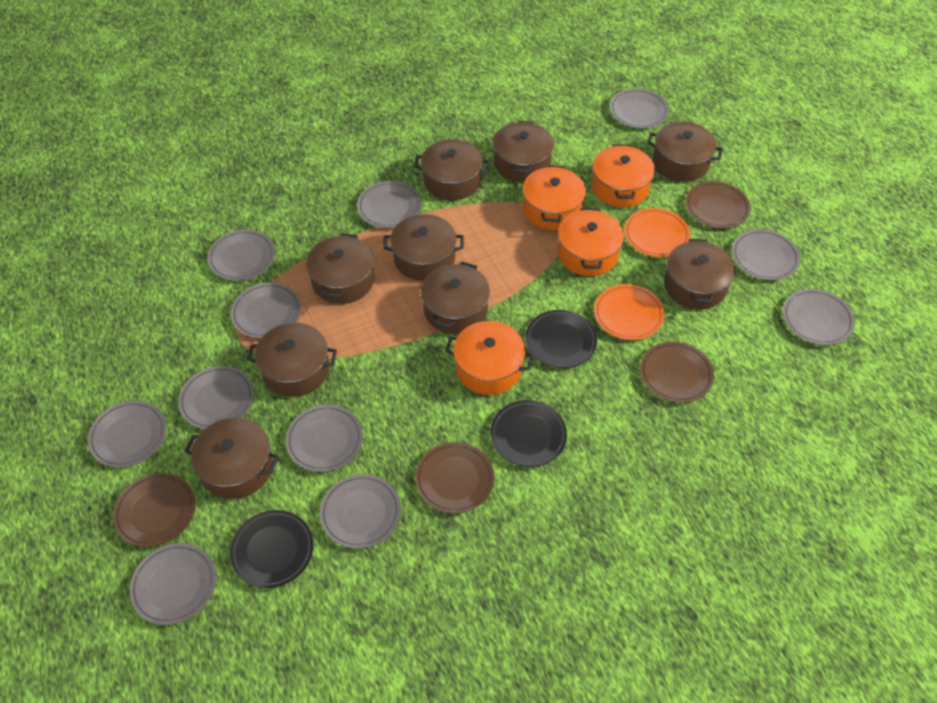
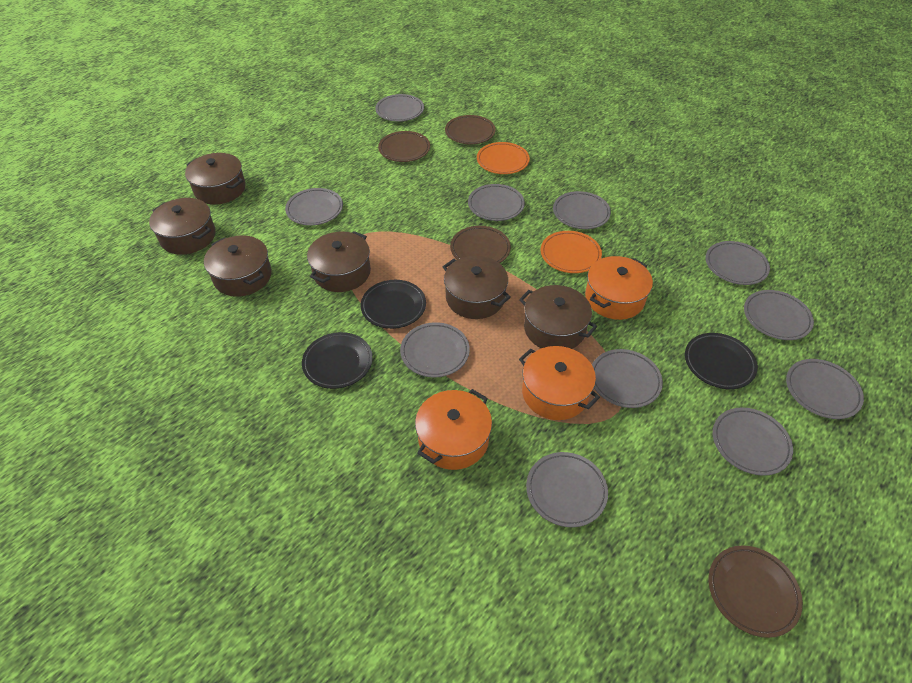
brown pot: 9 -> 6
orange pot: 4 -> 3

